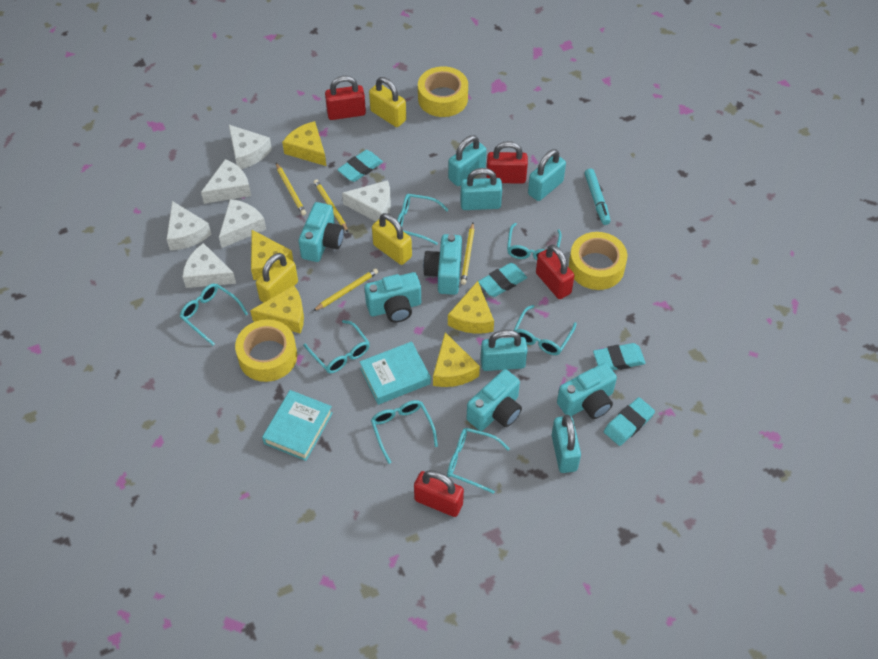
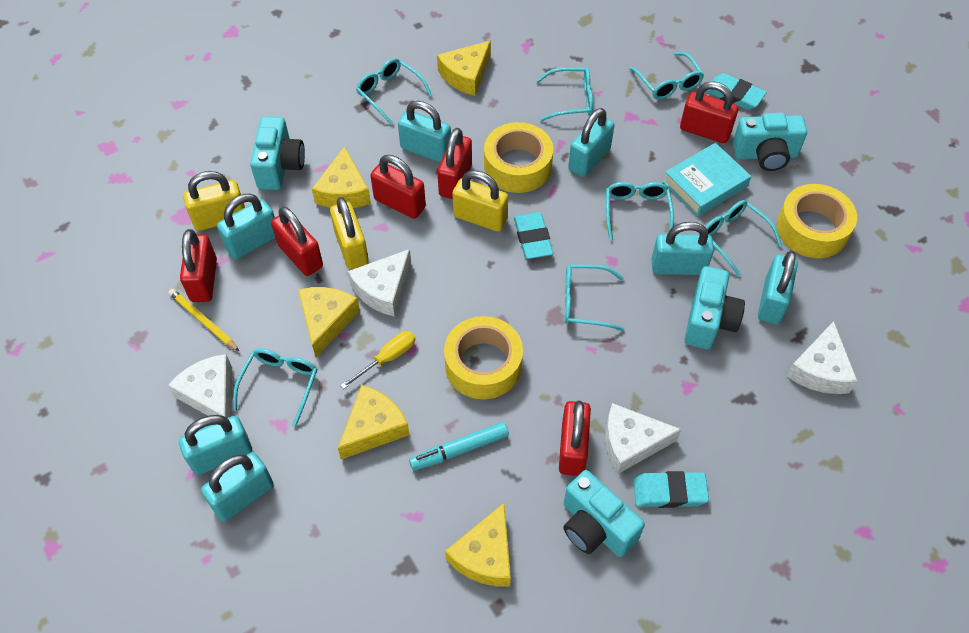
red padlock: 4 -> 6
turquoise book: 2 -> 1
turquoise camera: 5 -> 4
turquoise eraser: 4 -> 3
turquoise padlock: 5 -> 7
white cheese: 6 -> 4
yellow pencil: 4 -> 1
yellow screwdriver: 0 -> 1

